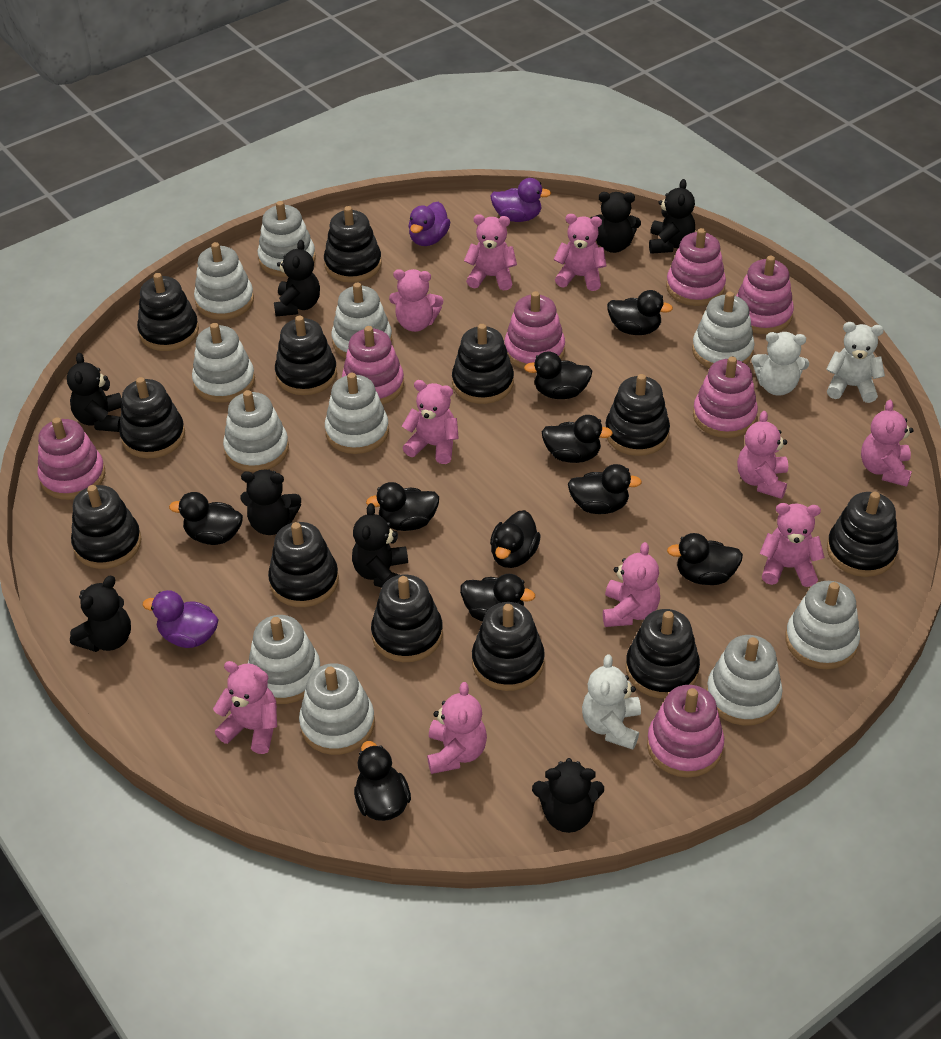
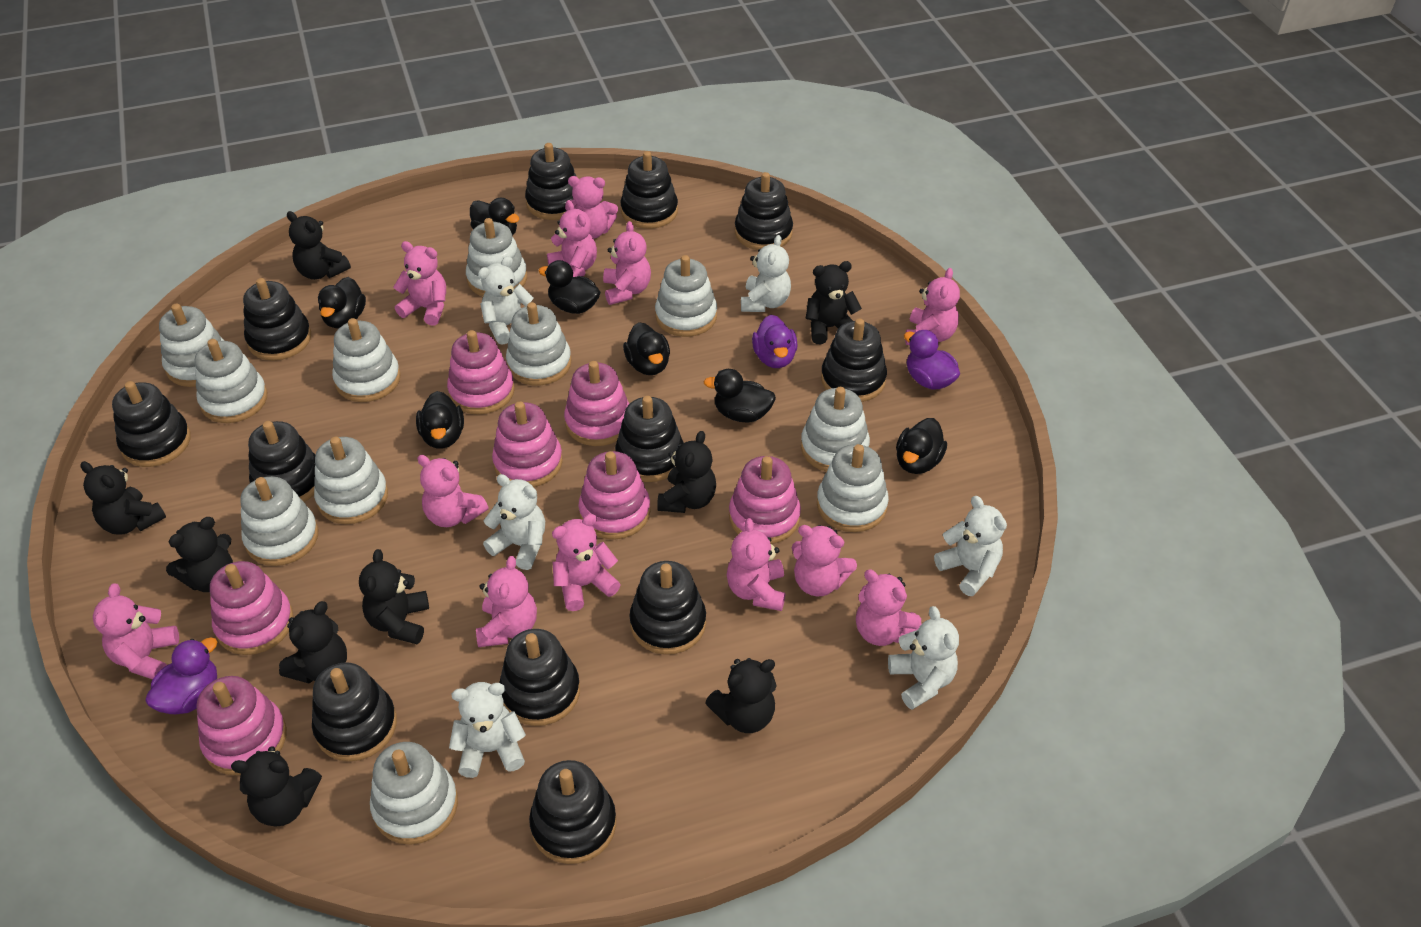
black duck: 10 -> 7
black teddy bear: 8 -> 9
pink teddy bear: 10 -> 12
white teddy bear: 3 -> 6

